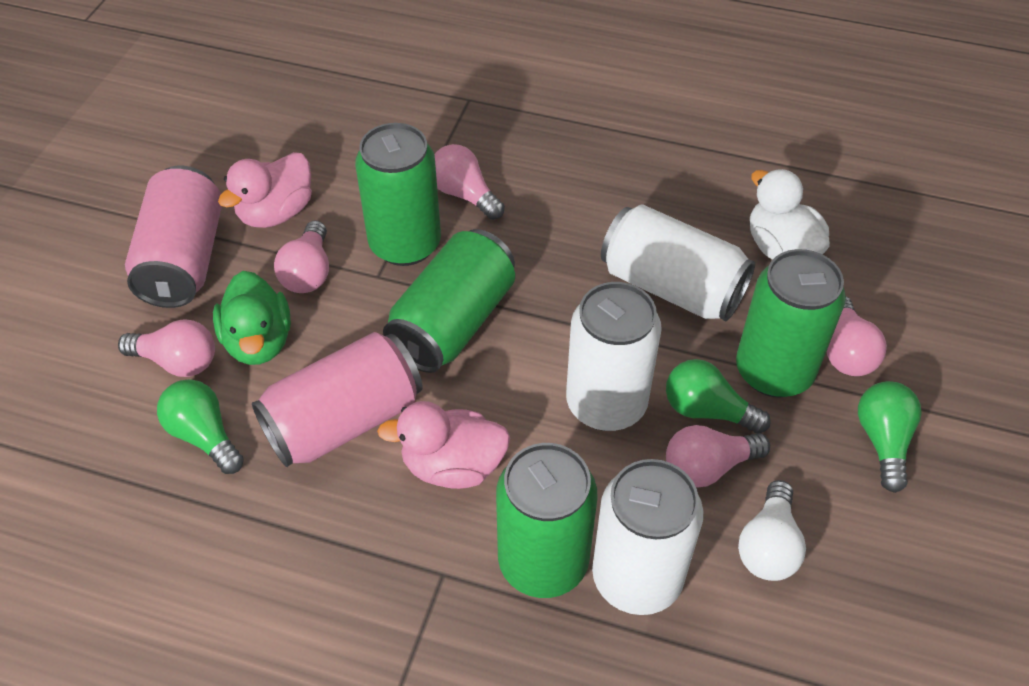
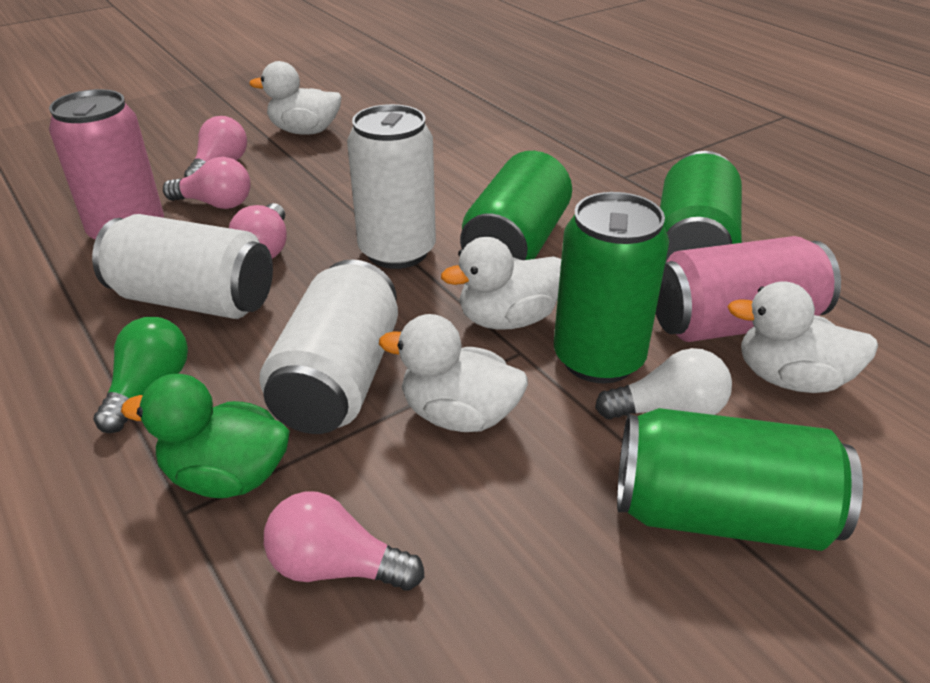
green light bulb: 3 -> 1
pink duck: 2 -> 0
pink light bulb: 5 -> 4
white duck: 1 -> 4

